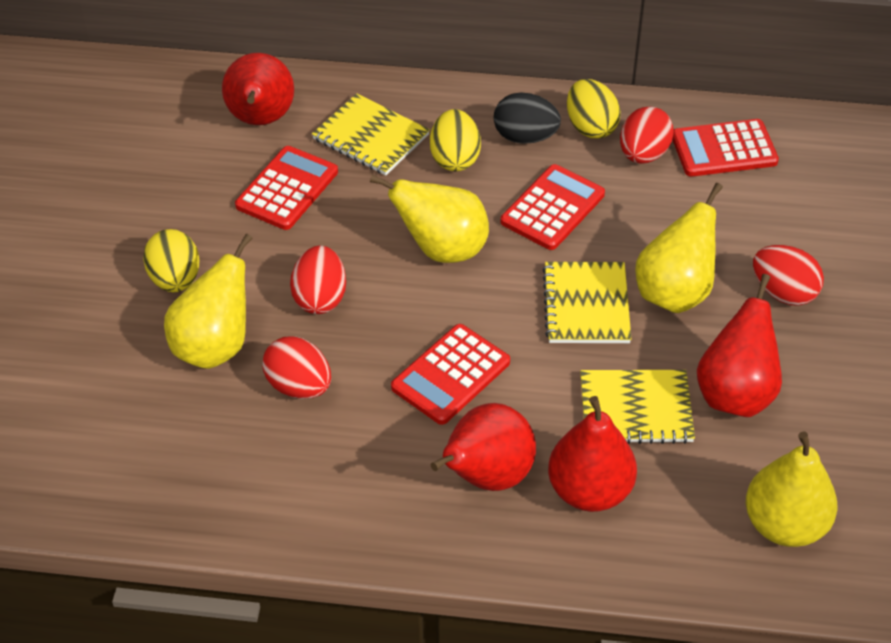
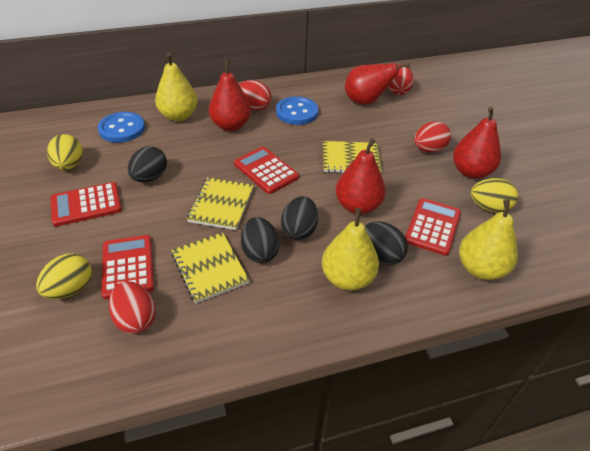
black egg: 1 -> 4
blue button: 0 -> 2
yellow pear: 4 -> 3

